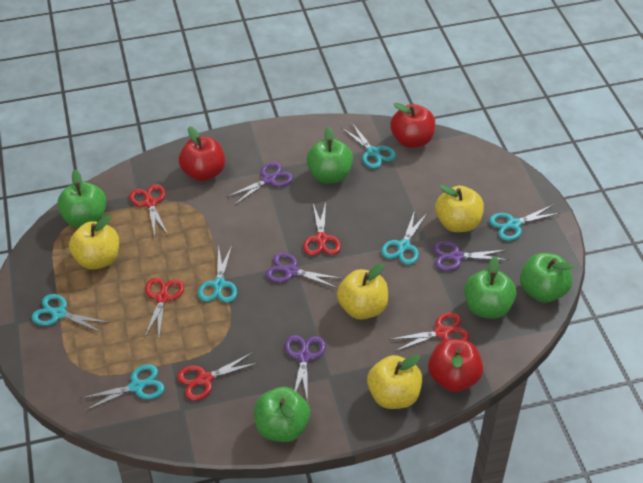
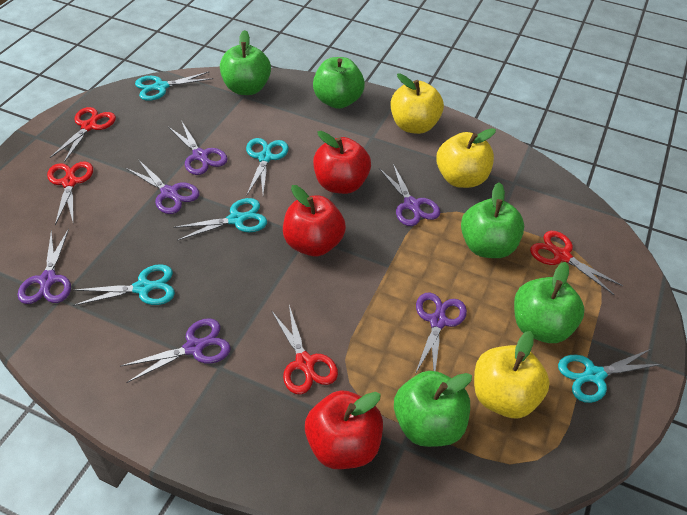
purple scissors: 4 -> 6
red scissors: 5 -> 4
turquoise scissors: 6 -> 5
yellow apple: 4 -> 3

